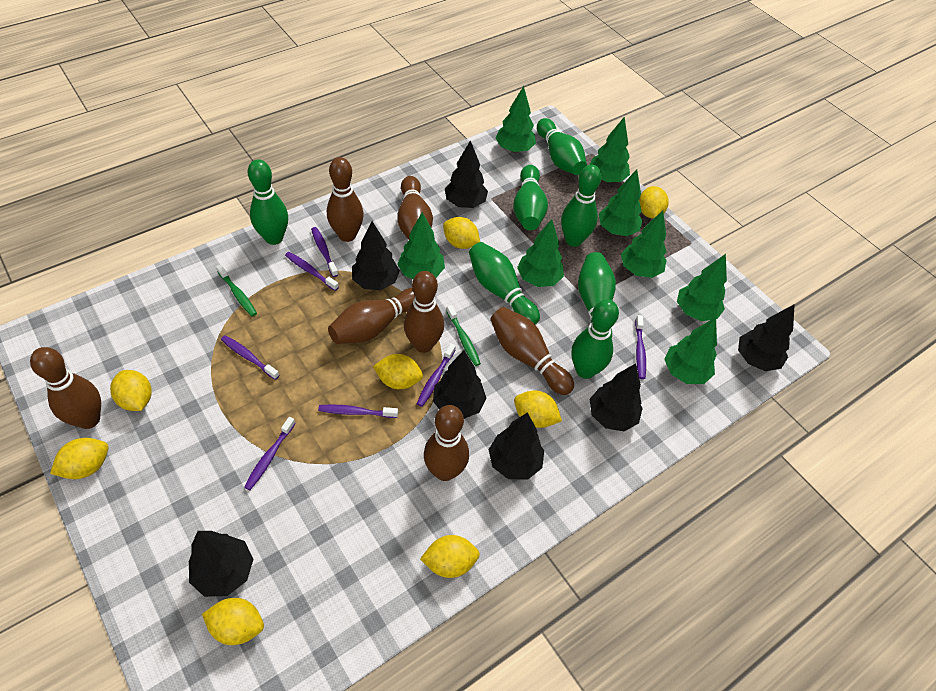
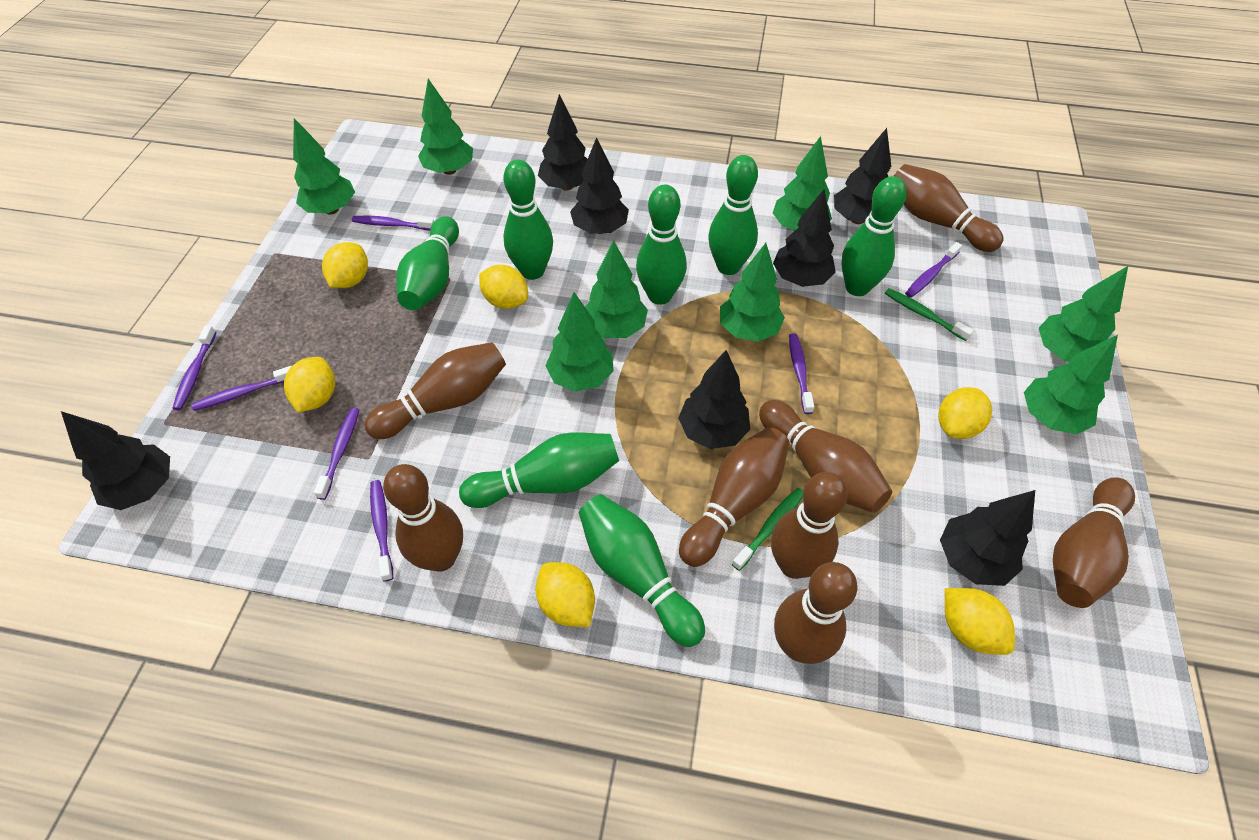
brown bowling pin: 7 -> 8
yellow lemon: 8 -> 6

